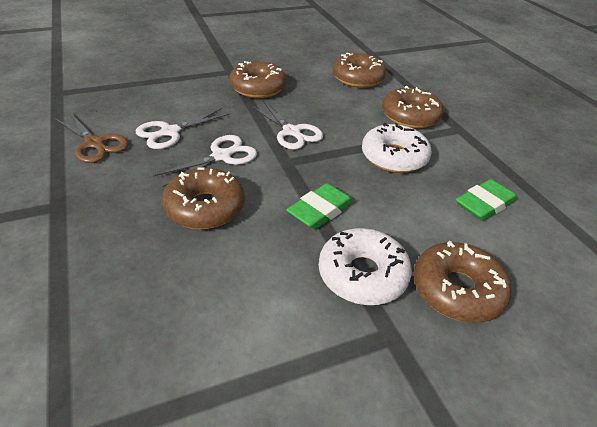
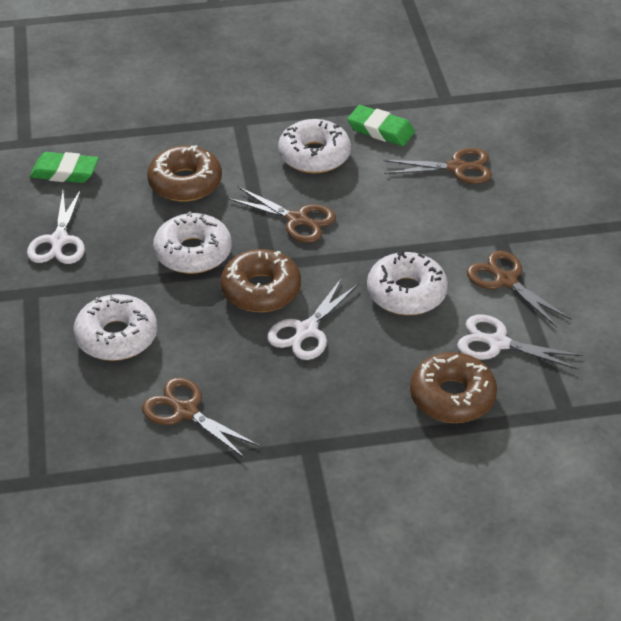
brown donut: 5 -> 3
brown scissors: 1 -> 4
white donut: 2 -> 4

